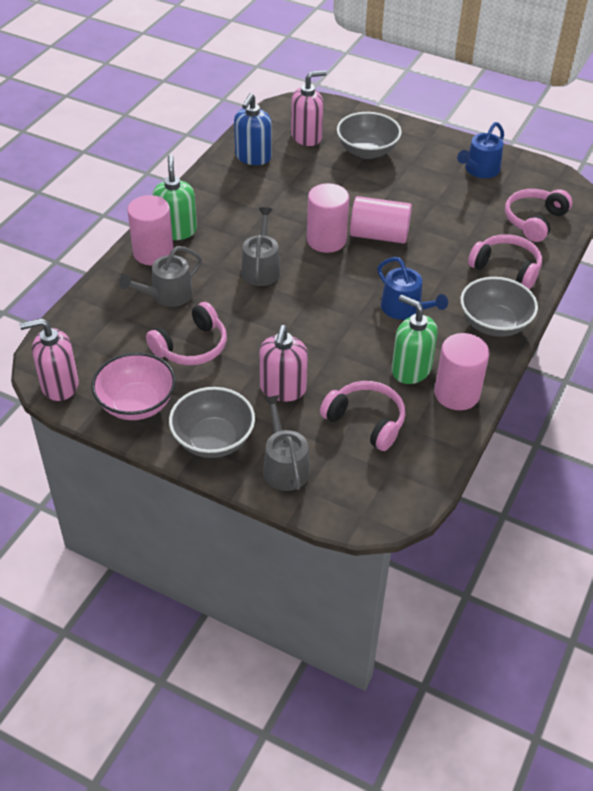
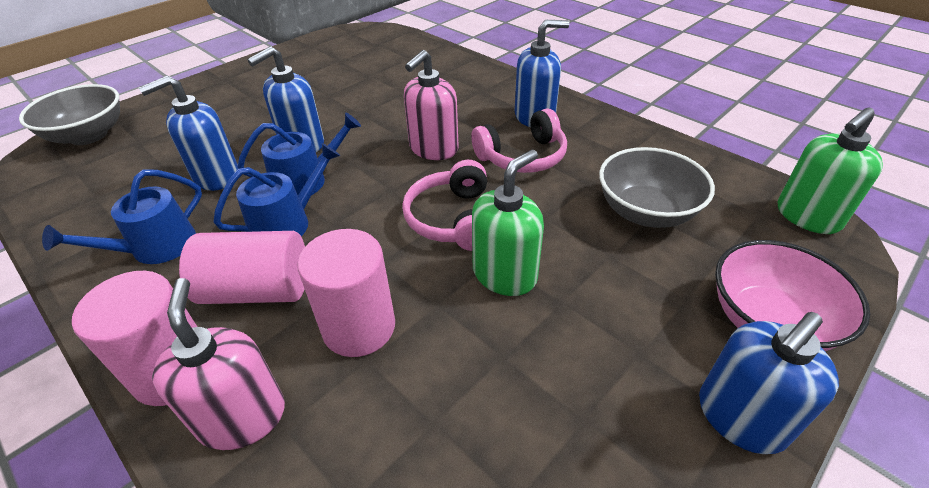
blue soap dispenser: 1 -> 4
blue watering can: 2 -> 3
grey bowl: 3 -> 2
grey watering can: 3 -> 0
pink cylinder: 4 -> 3
pink headphones: 4 -> 2
pink soap dispenser: 3 -> 2

